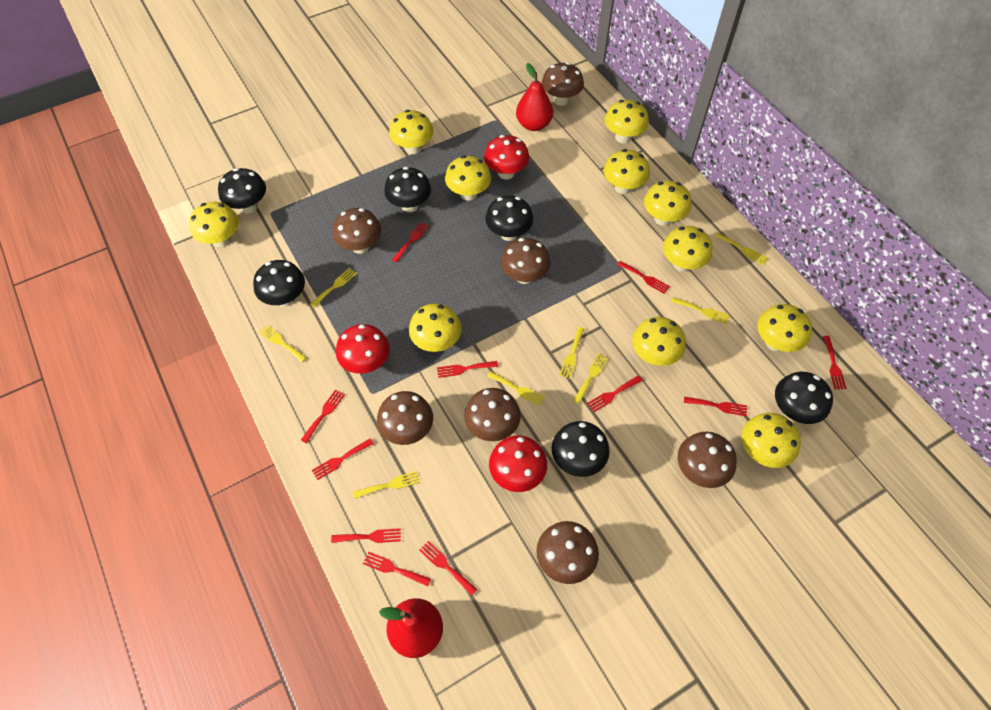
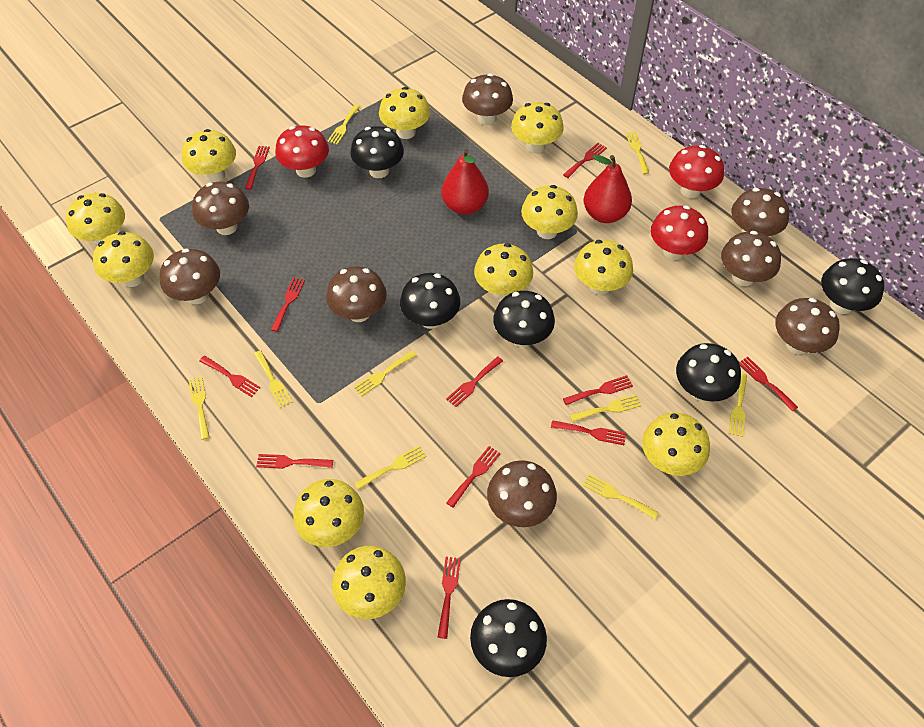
brown mushroom: 7 -> 8
yellow fork: 8 -> 9

